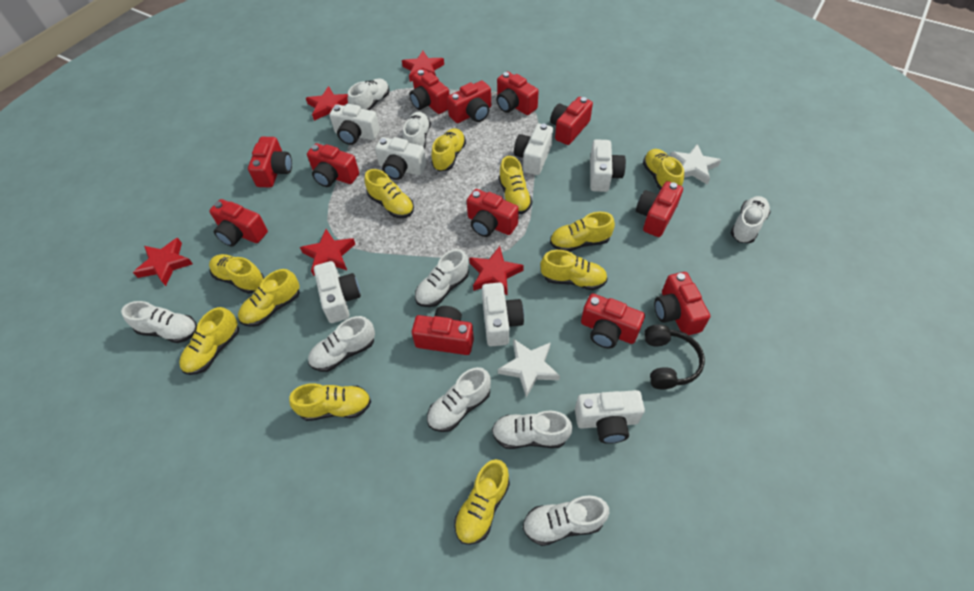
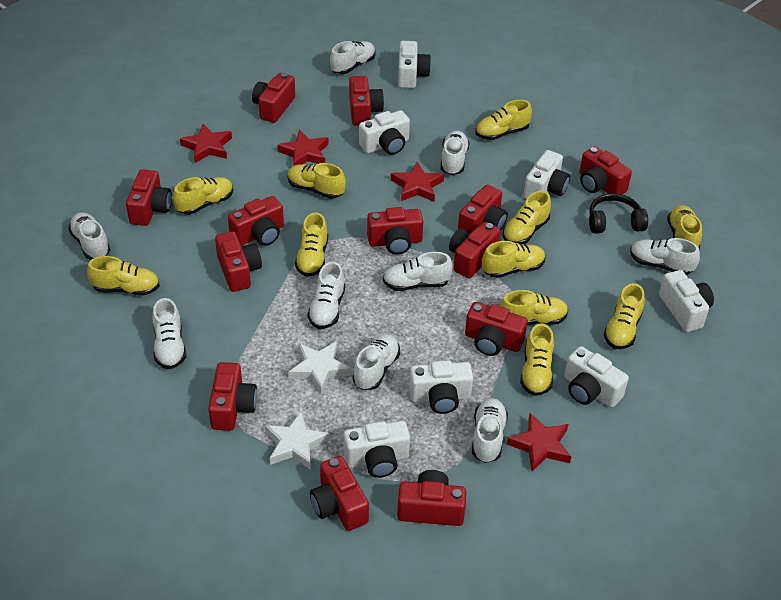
red camera: 12 -> 13
red star: 5 -> 4

